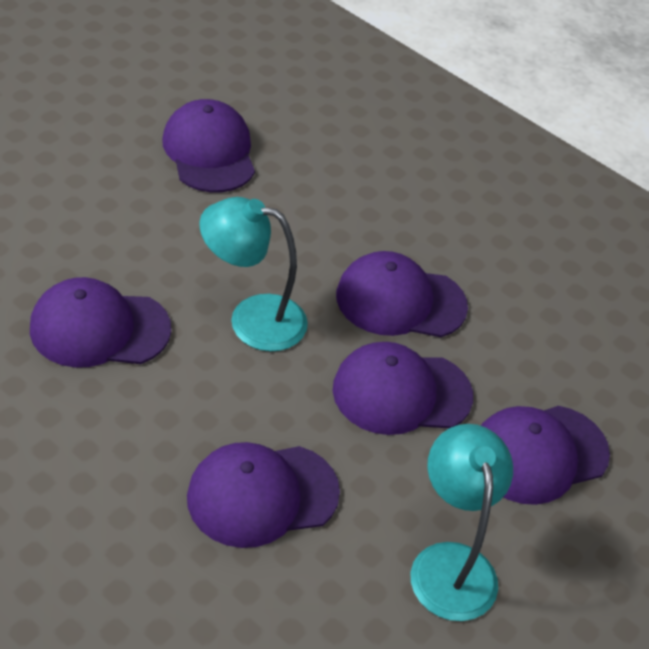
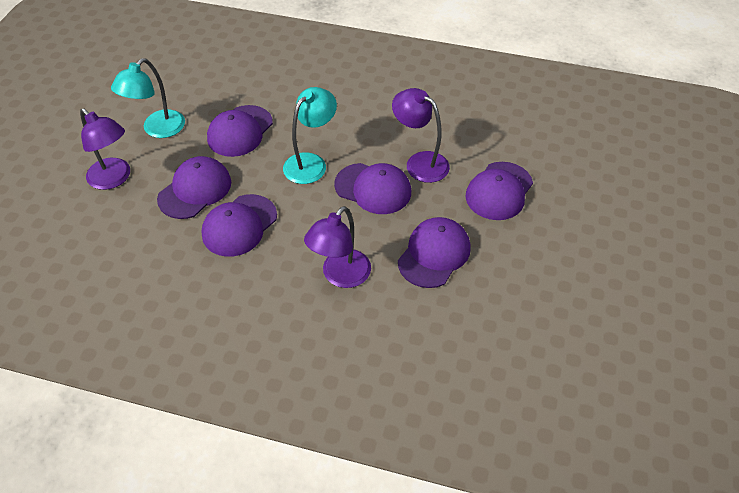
purple lamp: 0 -> 3

